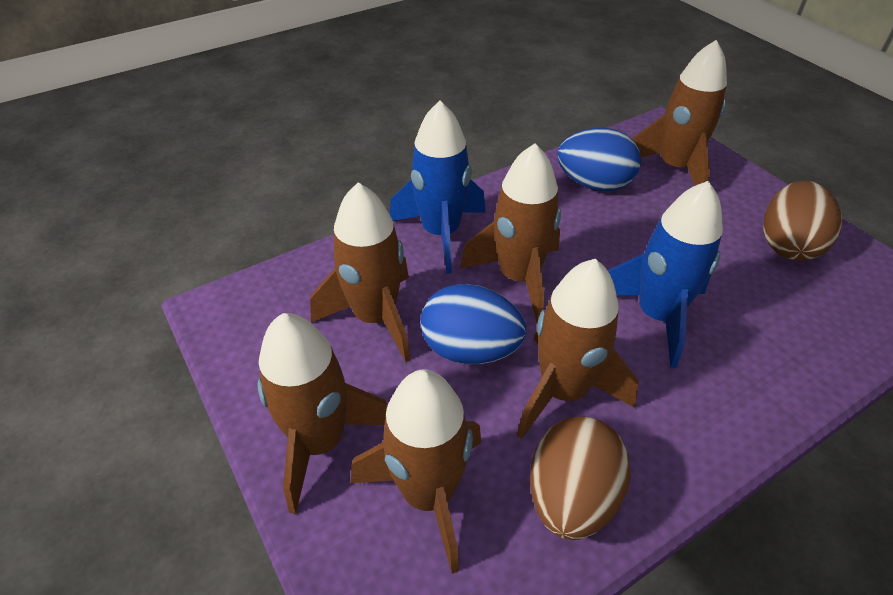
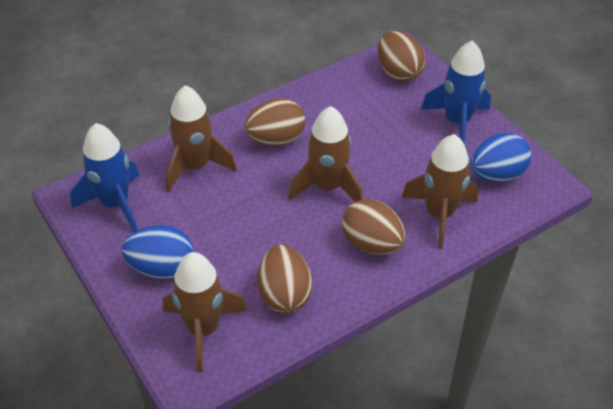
brown egg: 2 -> 4
brown rocket: 6 -> 4

